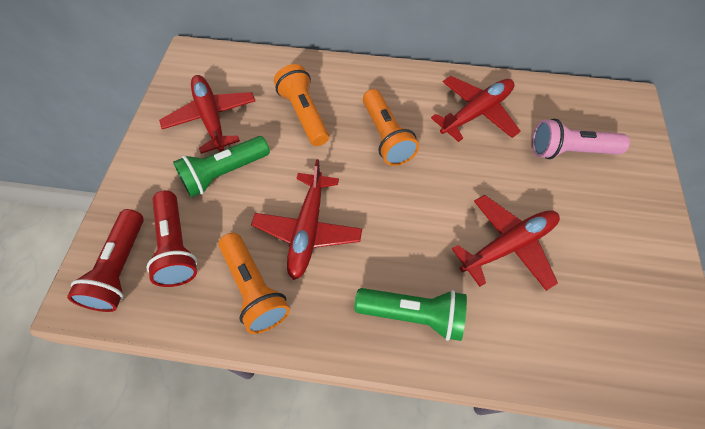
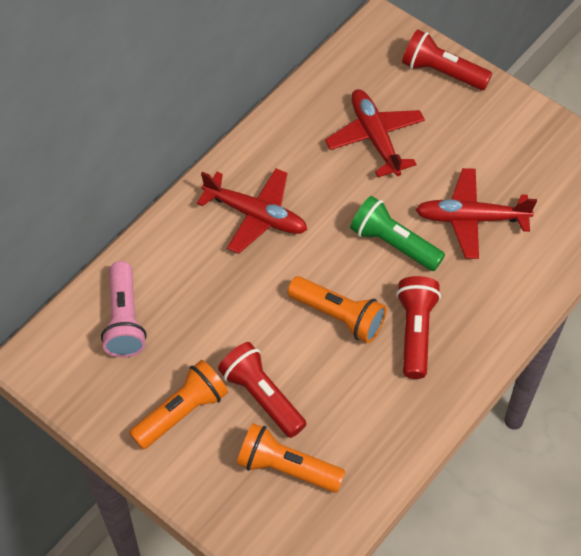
green flashlight: 2 -> 1
red flashlight: 2 -> 3
red plane: 4 -> 3

